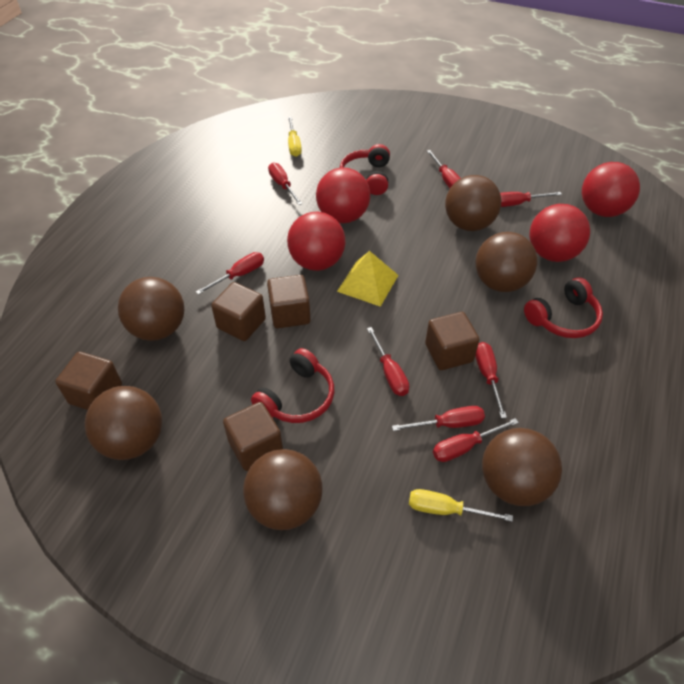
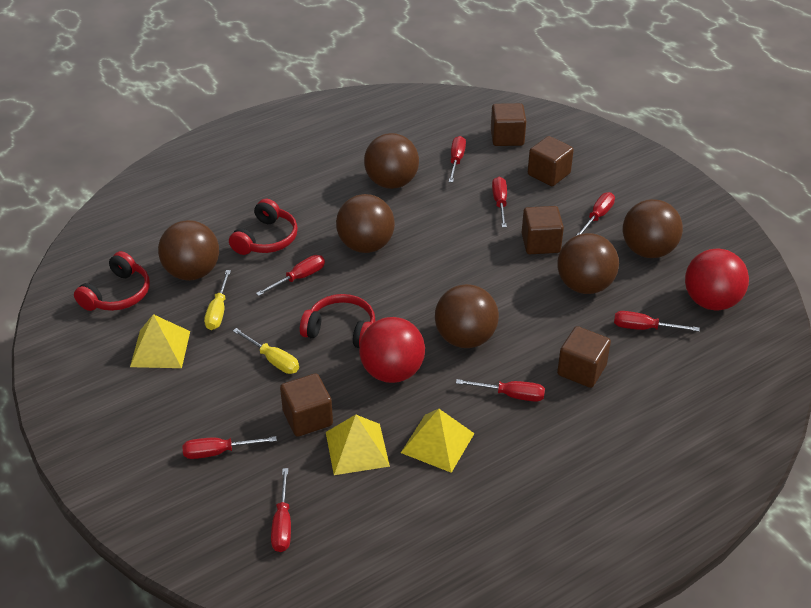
red ball: 4 -> 2
yellow pyramid: 1 -> 3

